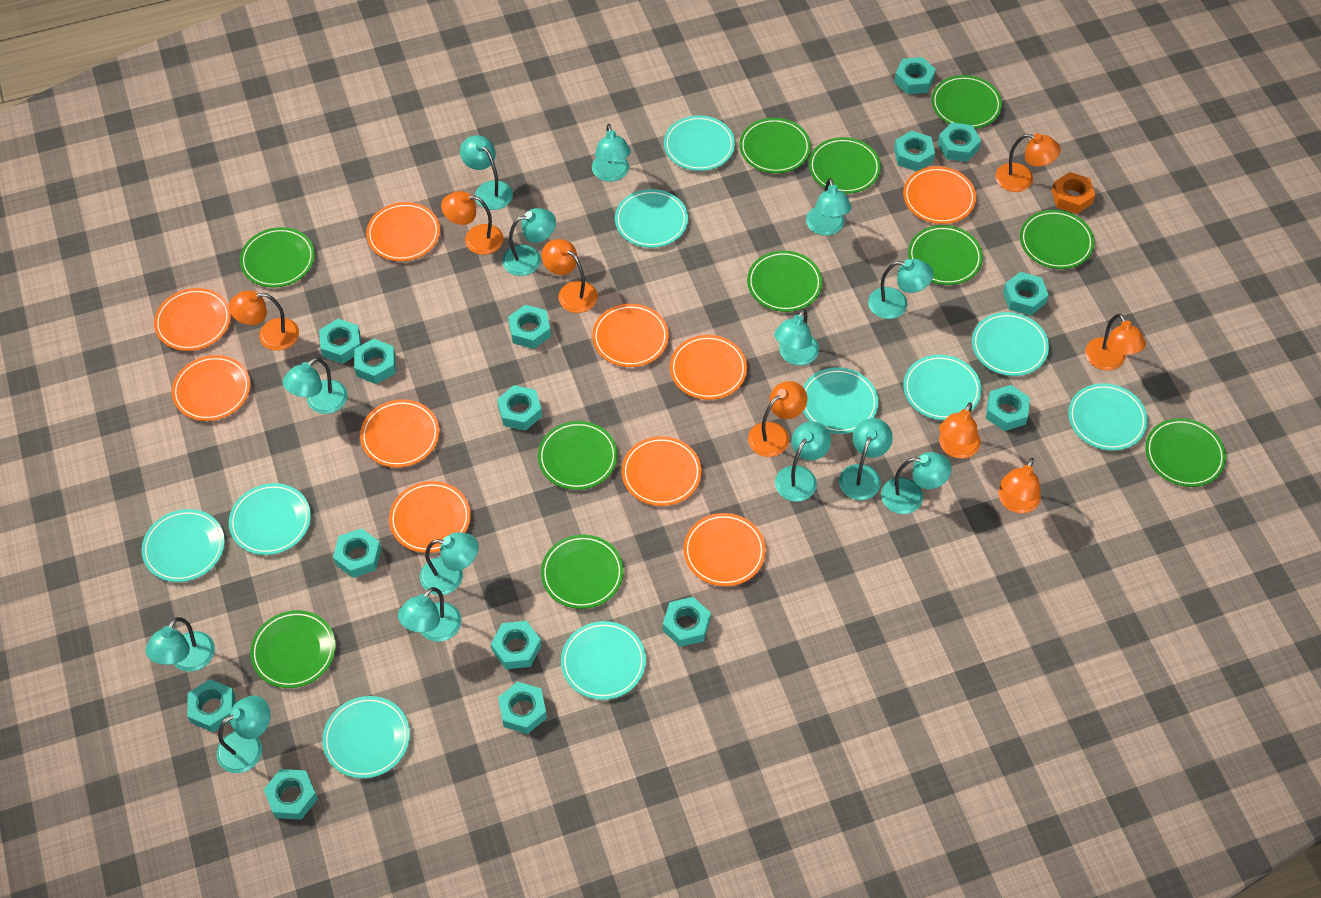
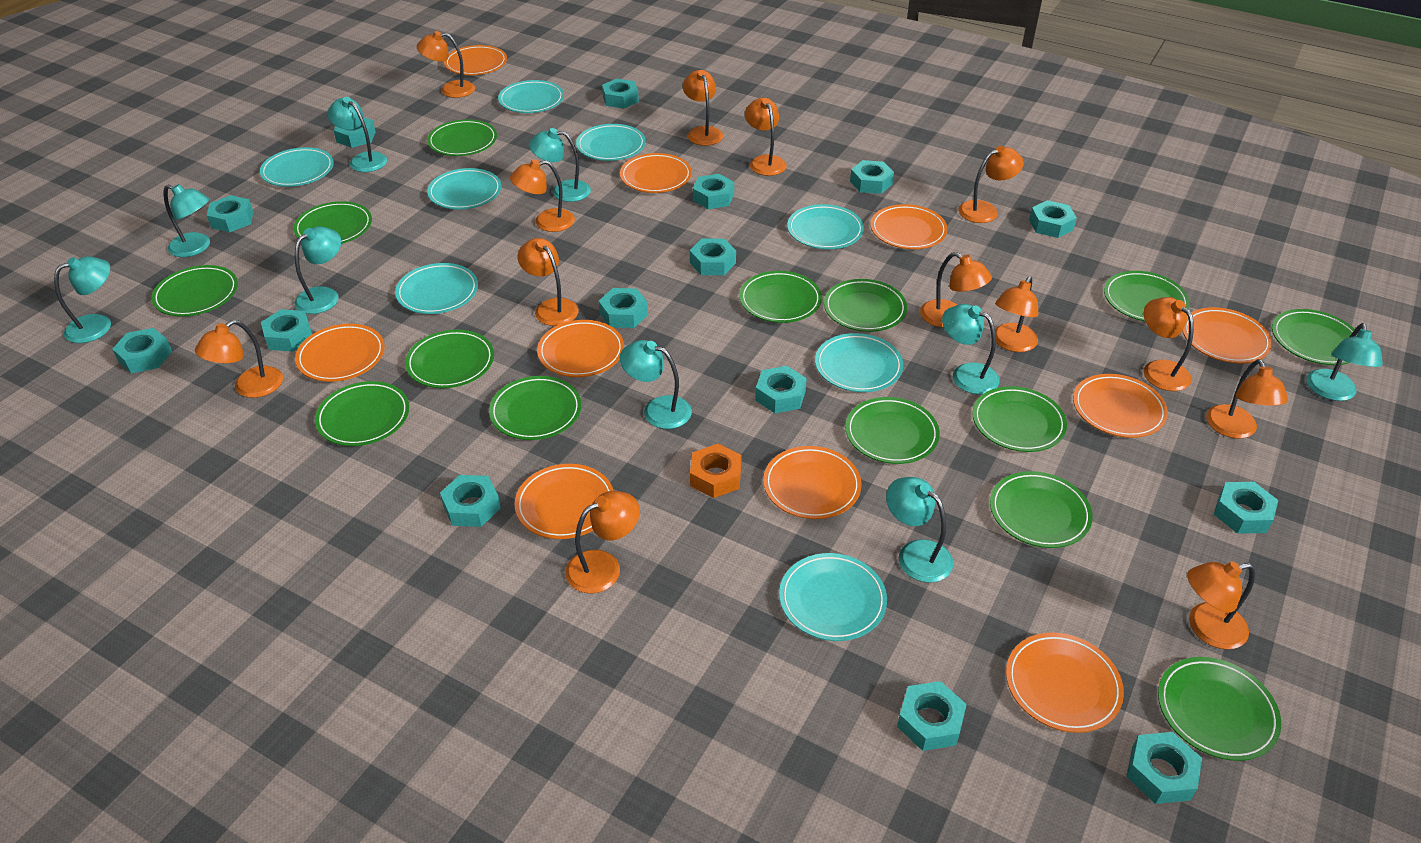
green plate: 11 -> 14
orange lamp: 8 -> 13
turquoise lamp: 14 -> 9
turquoise plate: 10 -> 8

